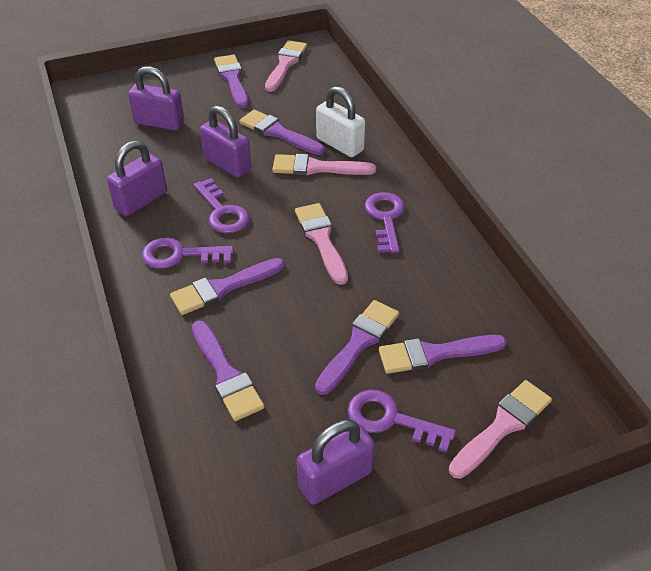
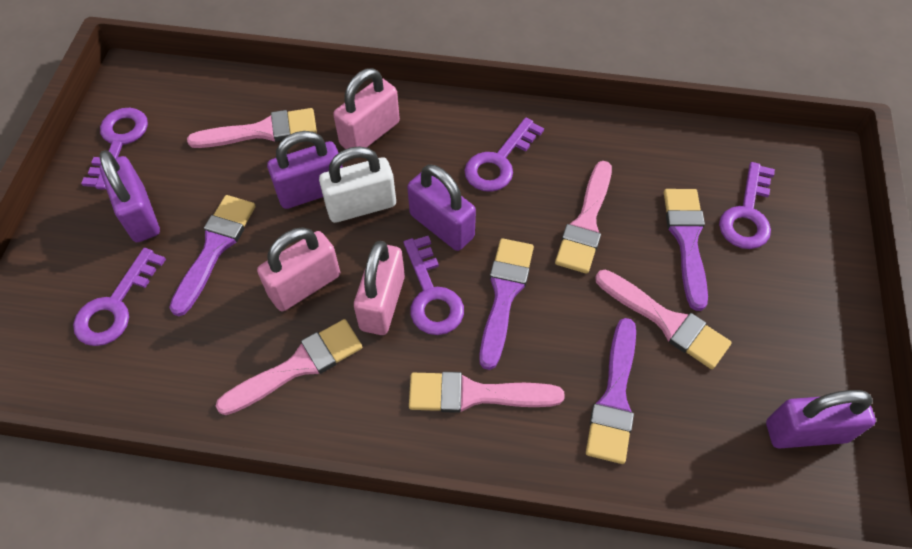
pink brush: 4 -> 5
pink padlock: 0 -> 3
purple brush: 6 -> 4
purple key: 4 -> 5

